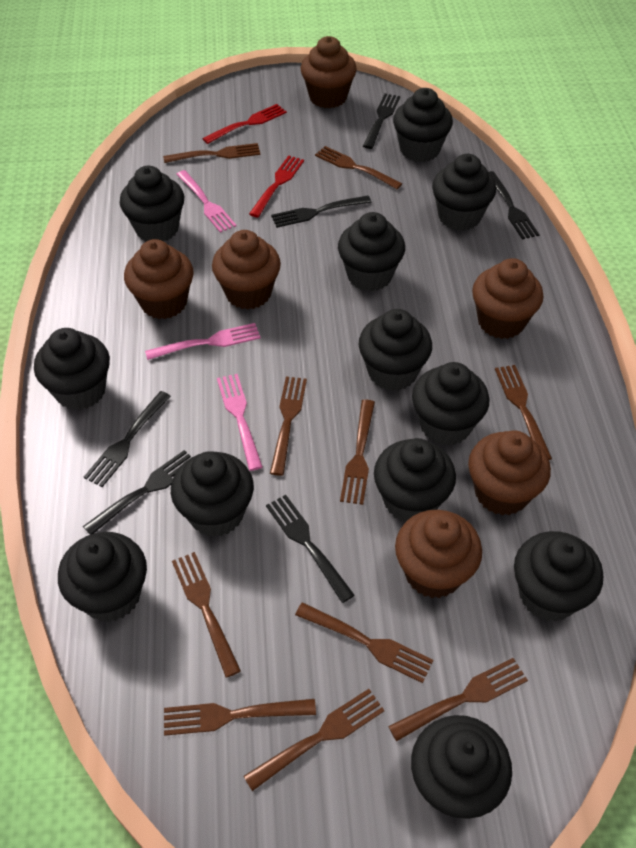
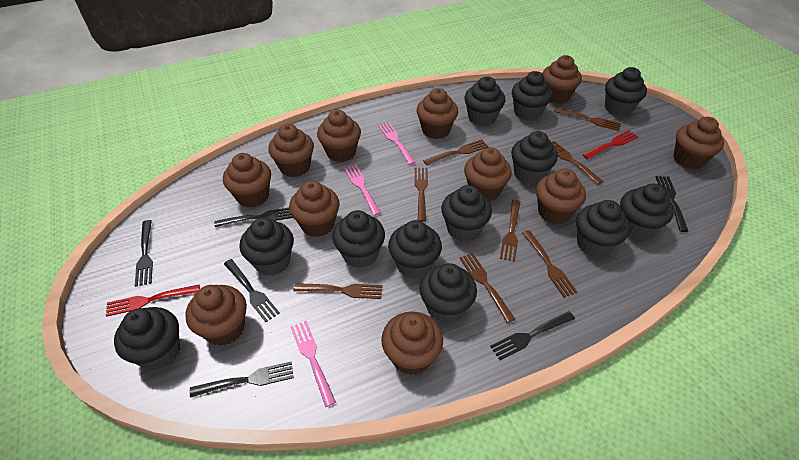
brown cupcake: 6 -> 11
brown fork: 10 -> 8

